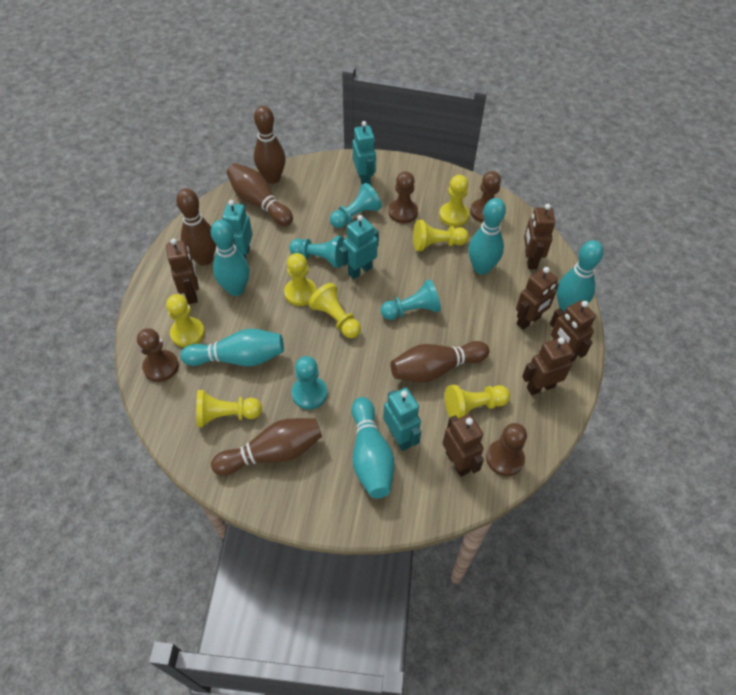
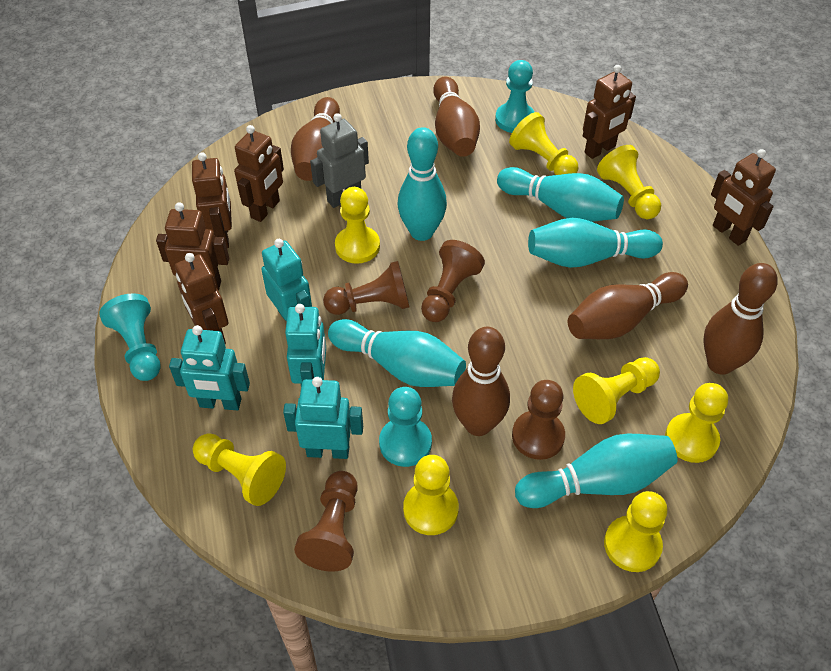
grey robot: 0 -> 1
turquoise pawn: 4 -> 3
yellow pawn: 7 -> 8

